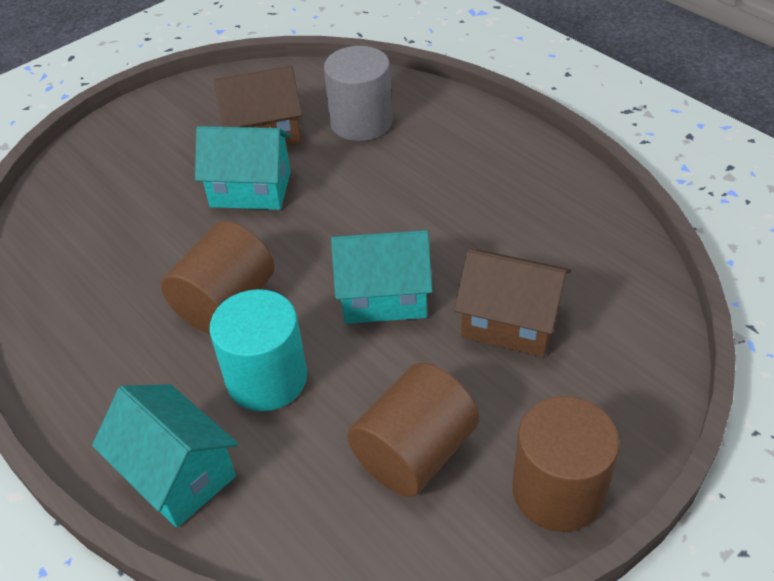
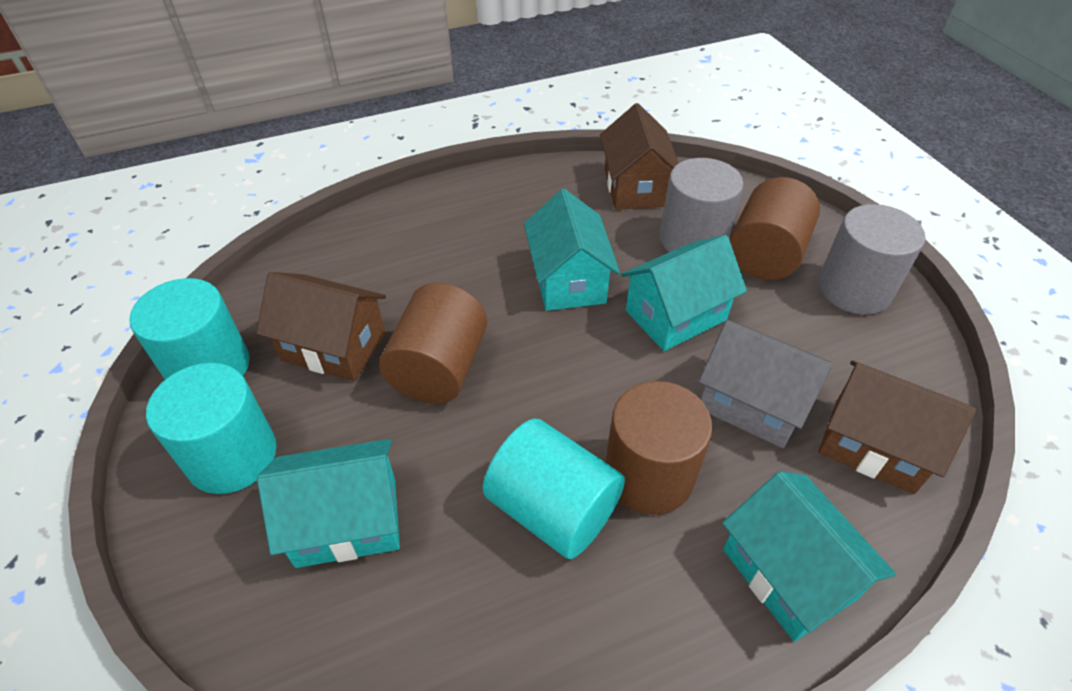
brown house: 2 -> 3
grey cylinder: 1 -> 2
grey house: 0 -> 1
turquoise cylinder: 1 -> 3
turquoise house: 3 -> 4

